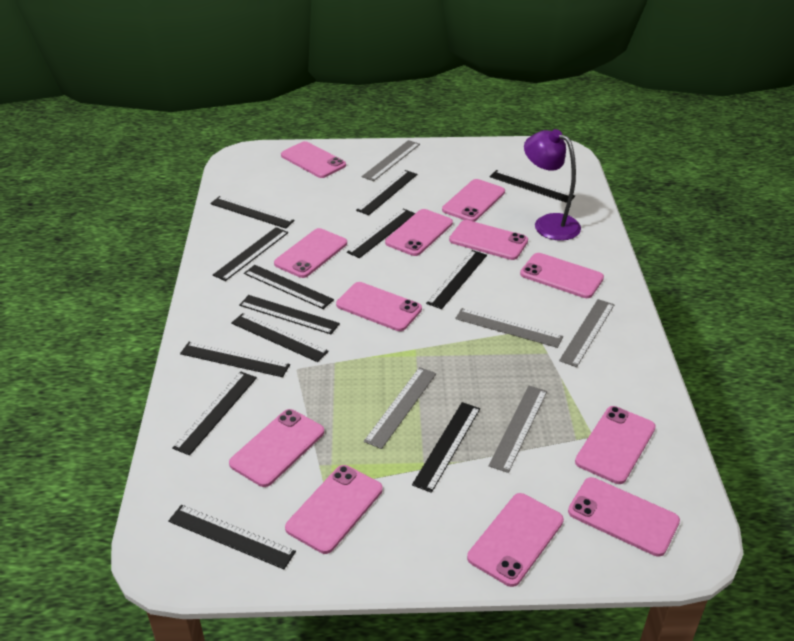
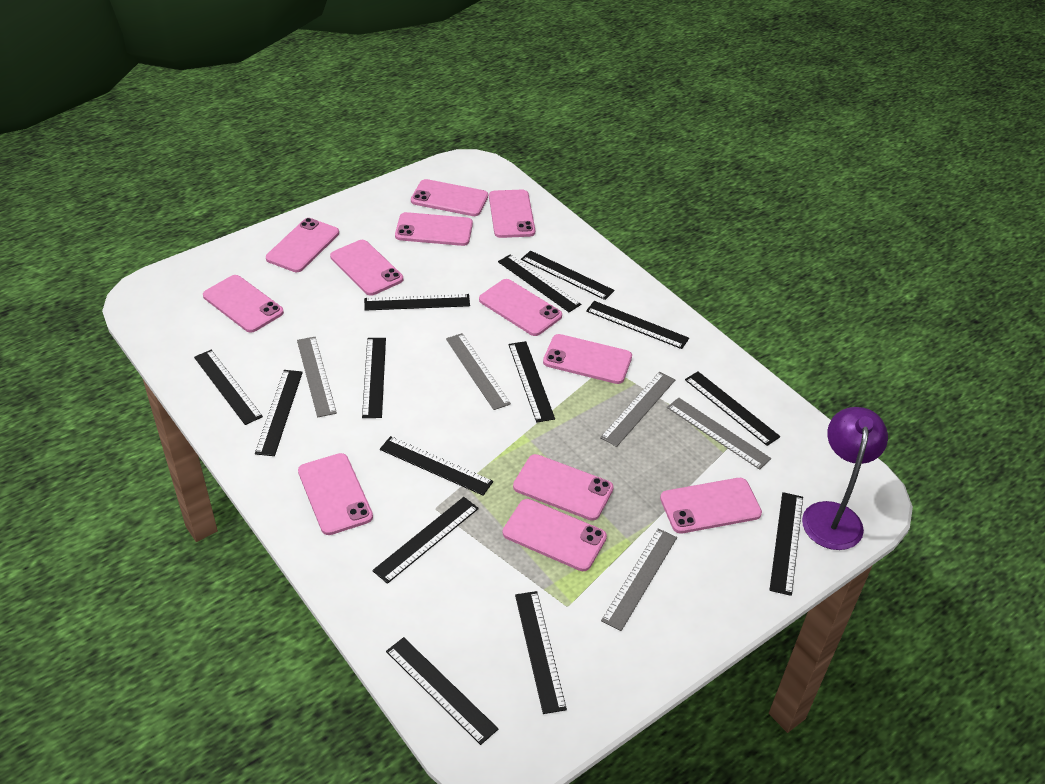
black ruler: 13 -> 14

